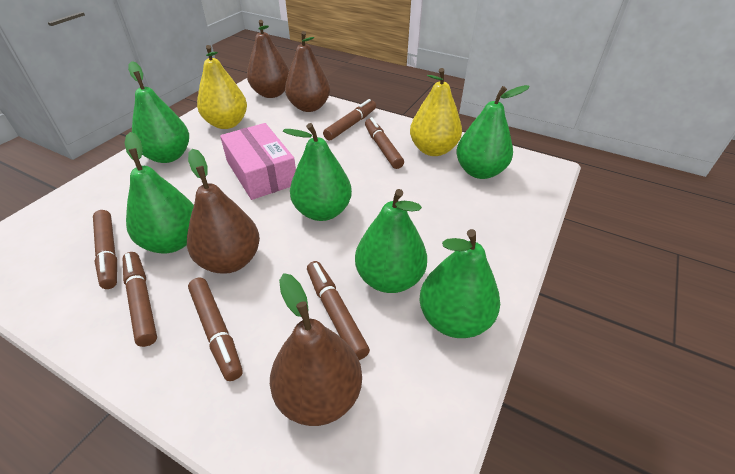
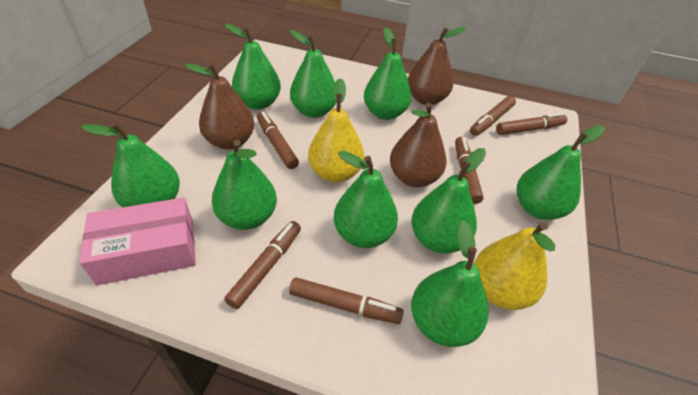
brown pear: 4 -> 3
green pear: 6 -> 9

